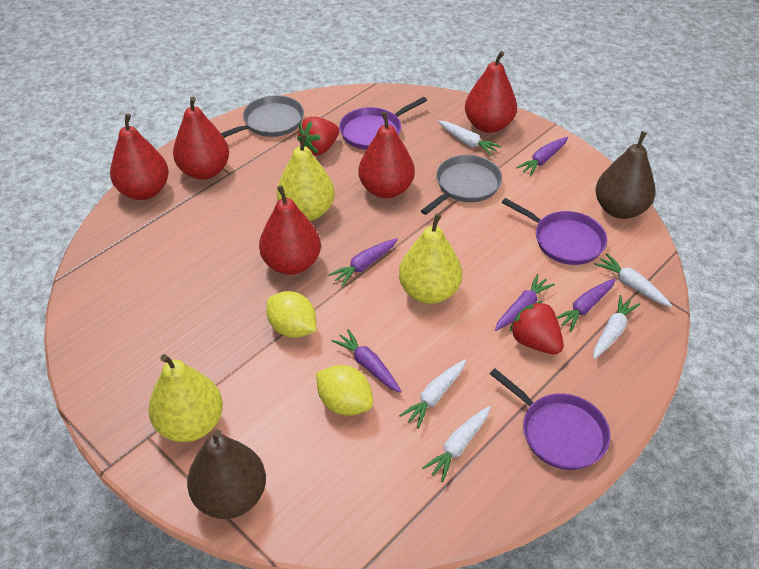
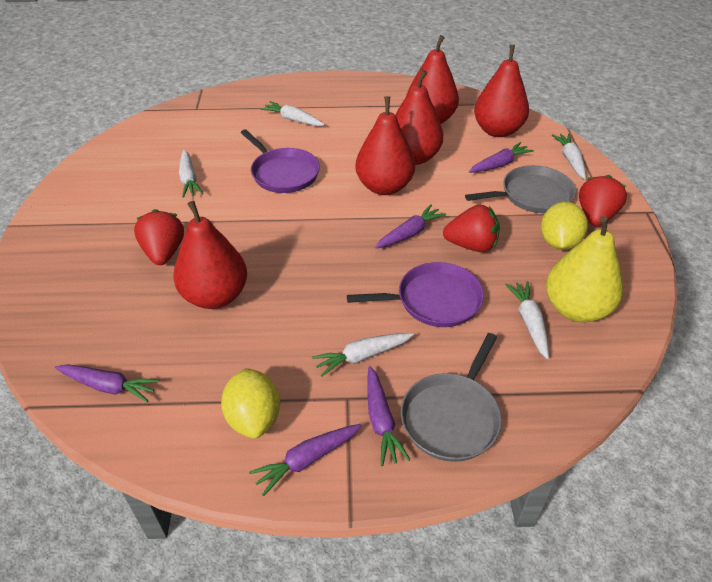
brown pear: 2 -> 0
purple pan: 3 -> 2
red strawberry: 2 -> 3
yellow pear: 3 -> 1

